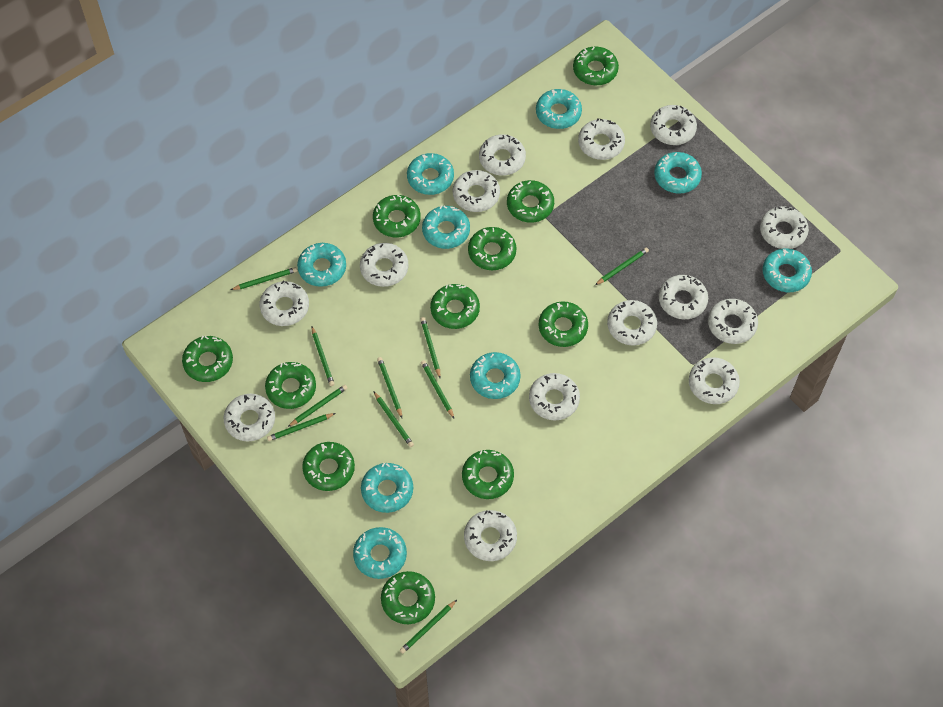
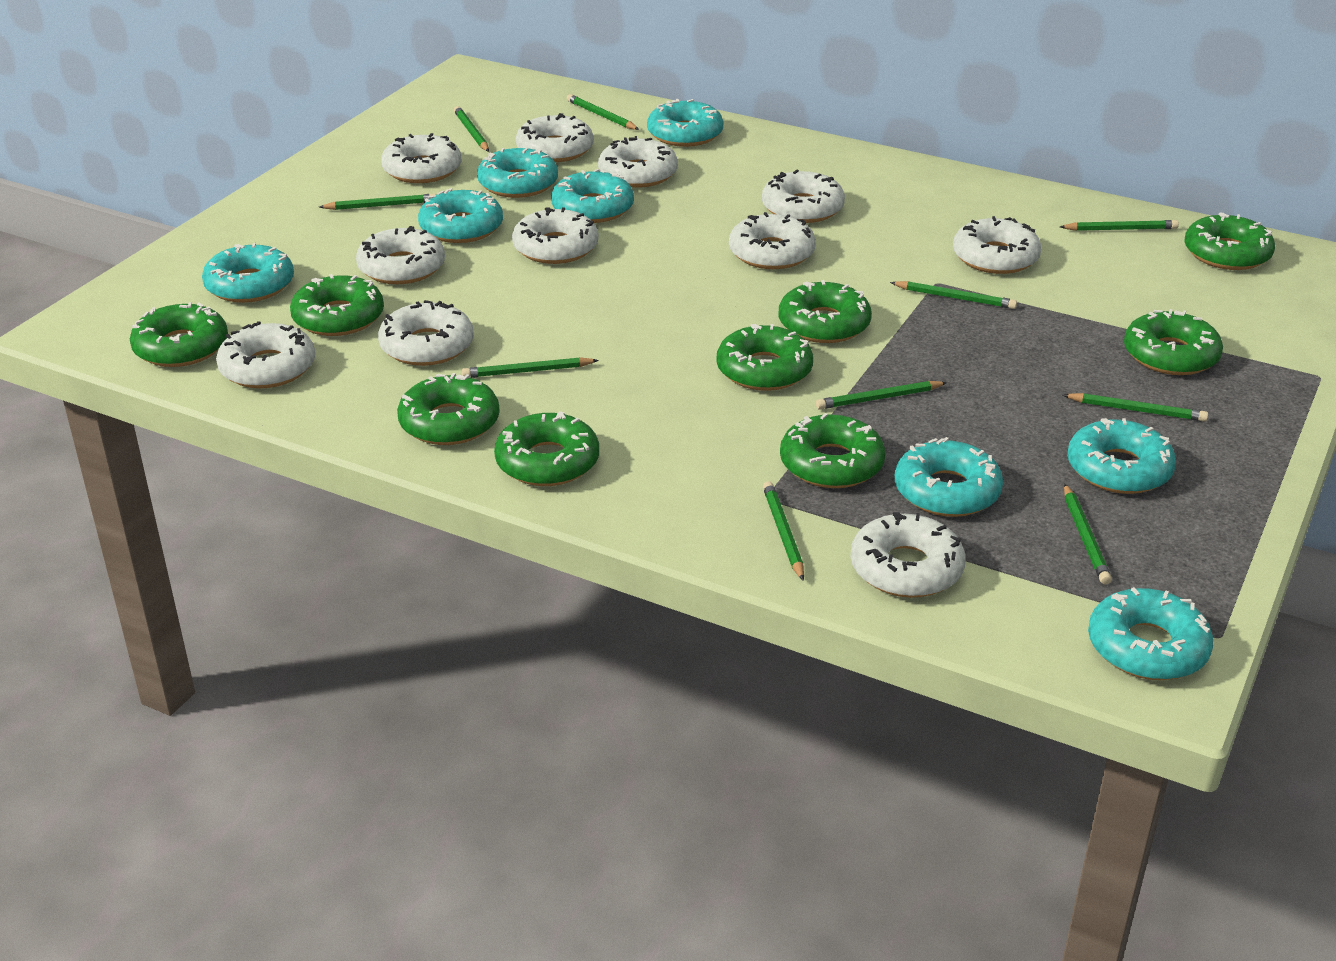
green donut: 11 -> 9
turquoise donut: 9 -> 8
white donut: 14 -> 11

